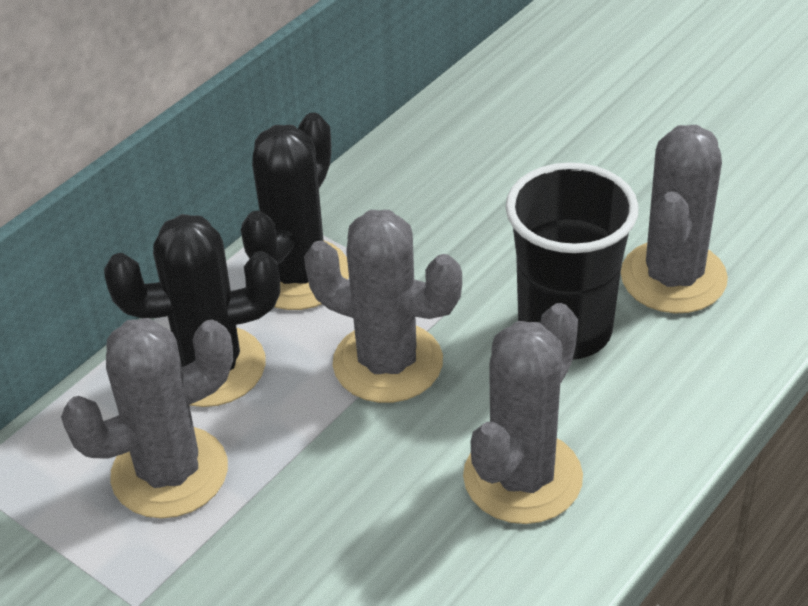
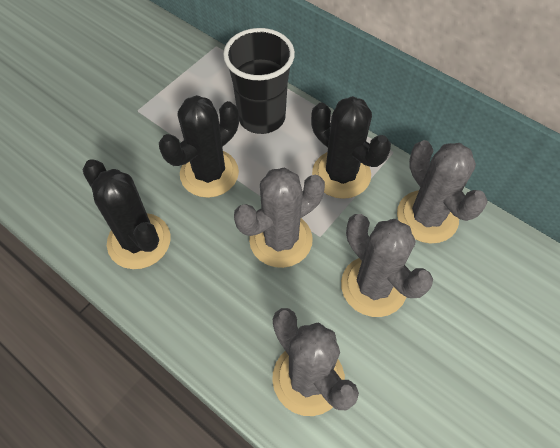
black cactus: 2 -> 3

